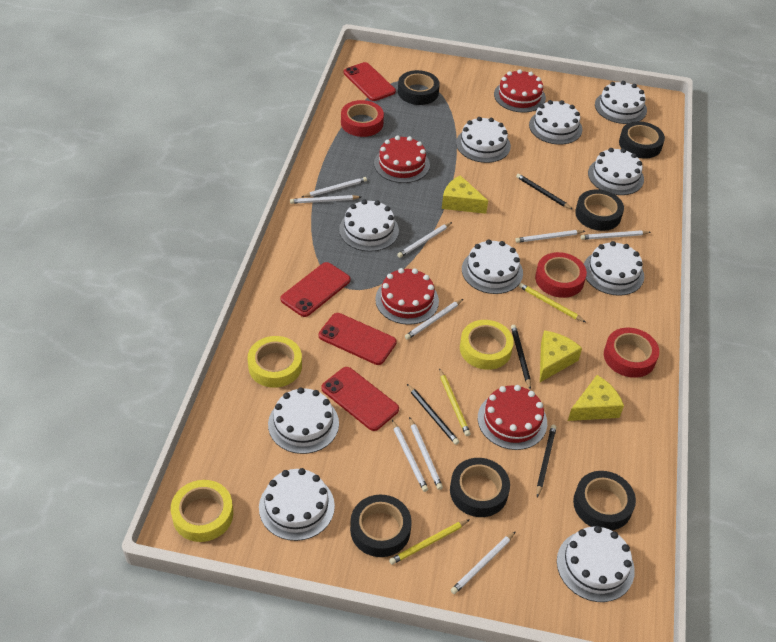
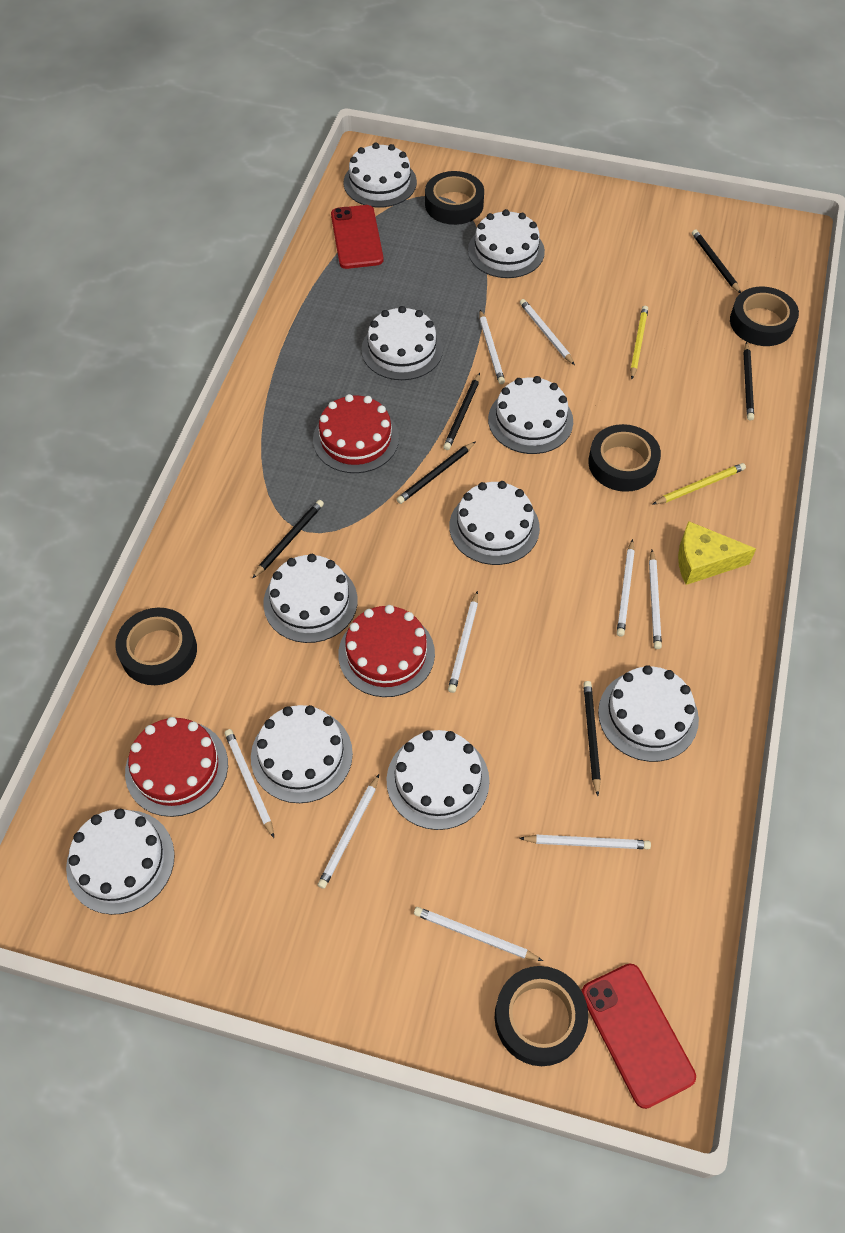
black pencil: 4 -> 6
black tape: 6 -> 5
red cake: 4 -> 3
red phone: 4 -> 2
red tape: 3 -> 0
yellow cheese: 3 -> 1
yellow pencil: 3 -> 2
yellow tape: 3 -> 0

